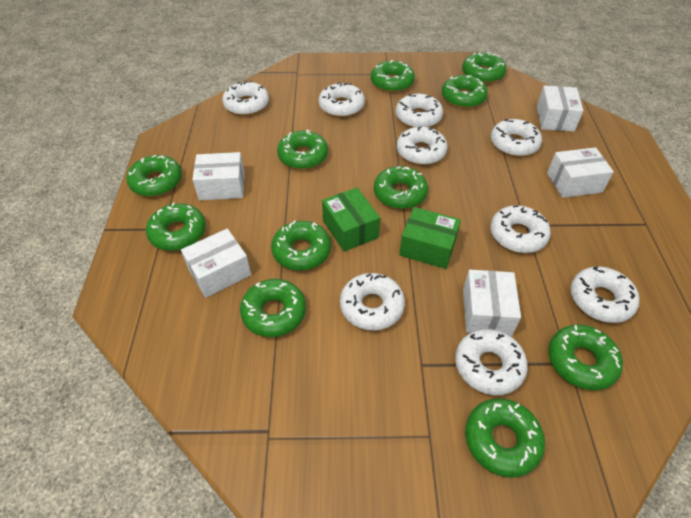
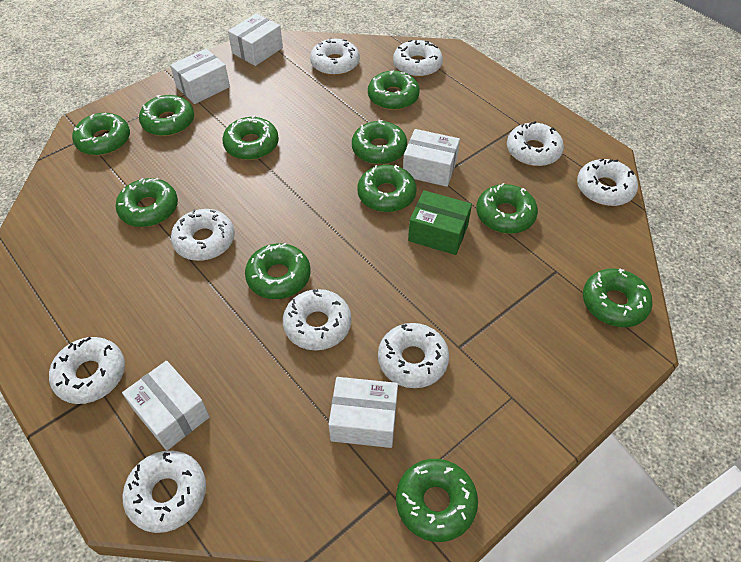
green box: 2 -> 1

